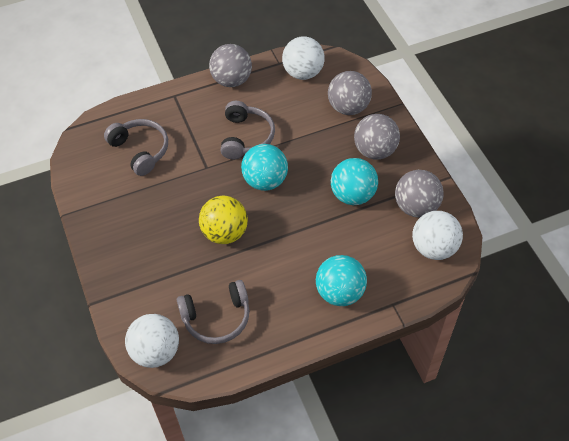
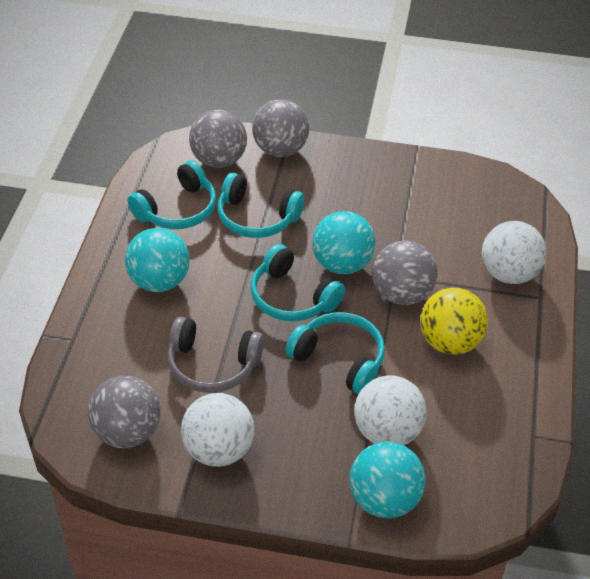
grey headphones: 3 -> 1
turquoise headphones: 0 -> 4

